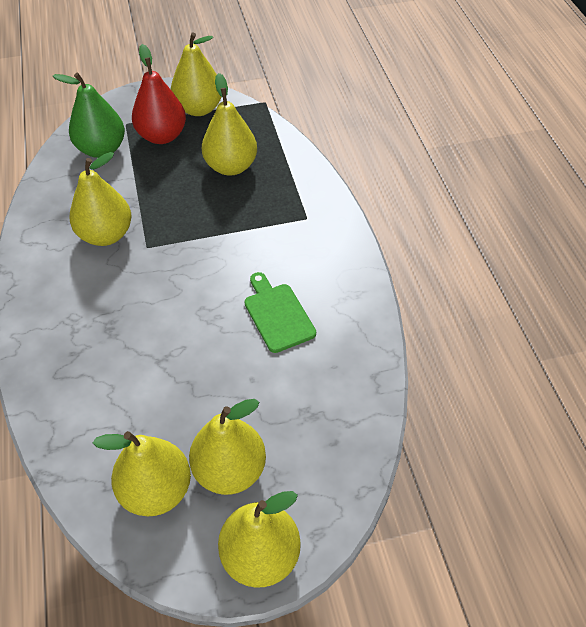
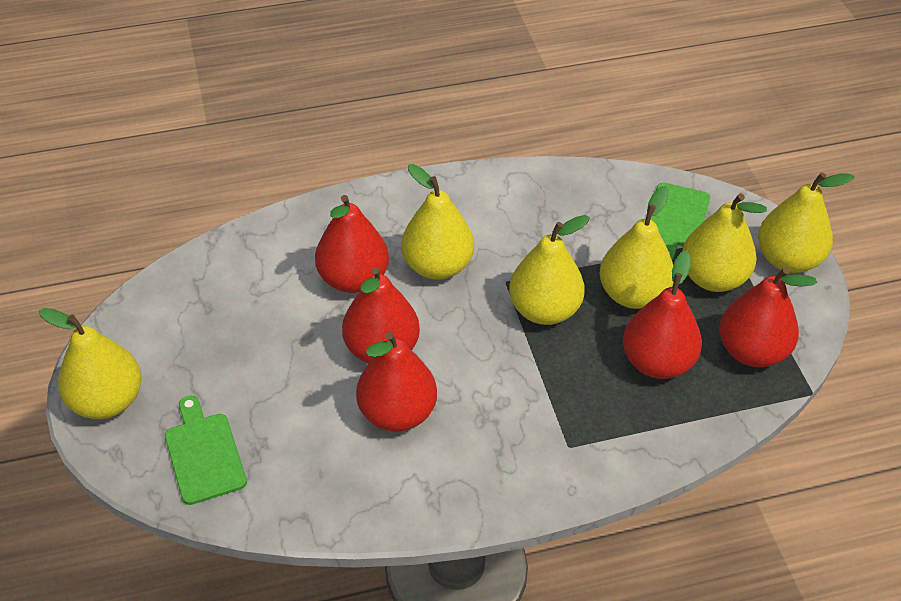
green cutting board: 1 -> 2
green pear: 1 -> 0
red pear: 1 -> 5

